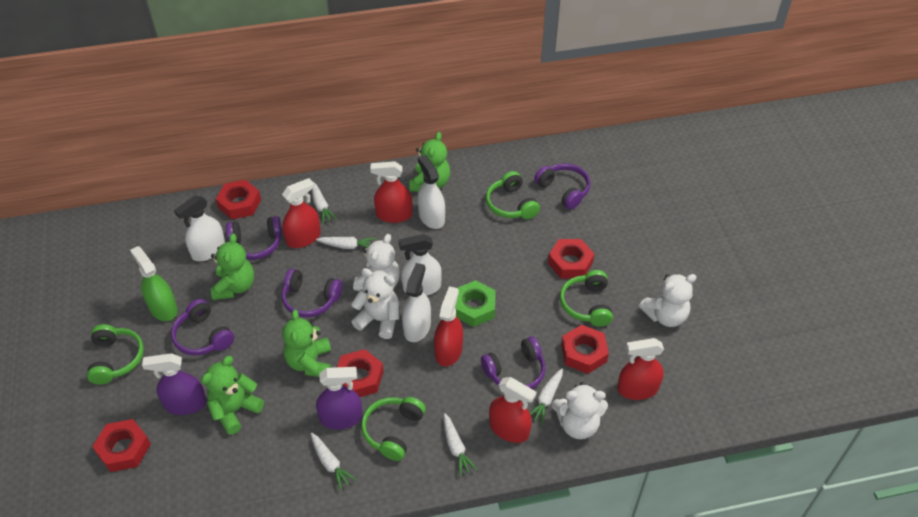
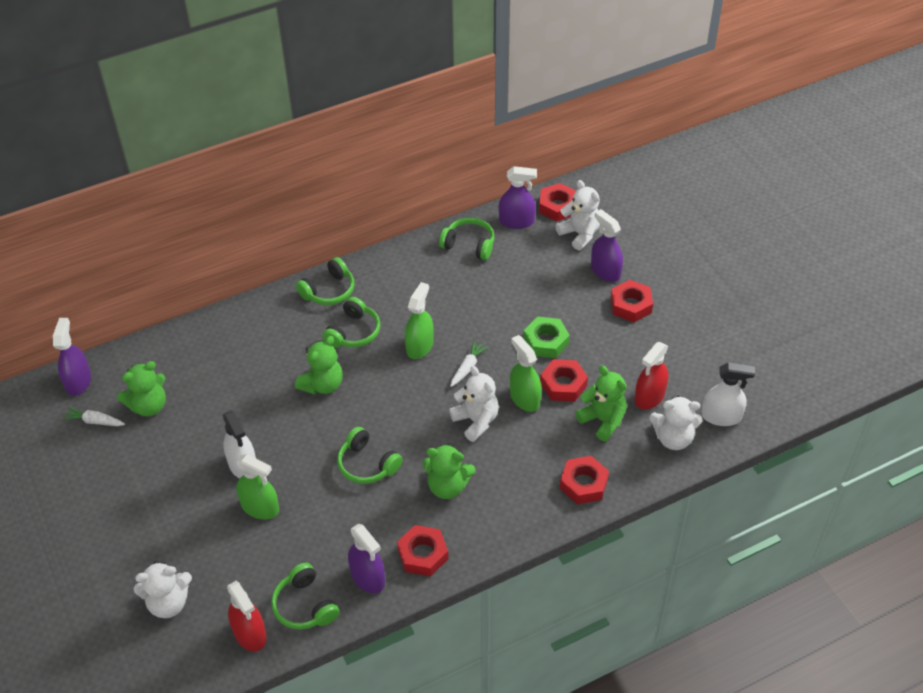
green headphones: 4 -> 5
green spray bottle: 1 -> 3
purple headphones: 5 -> 0
purple spray bottle: 2 -> 4
red spray bottle: 5 -> 2
white carrot: 5 -> 2
white spray bottle: 4 -> 2

